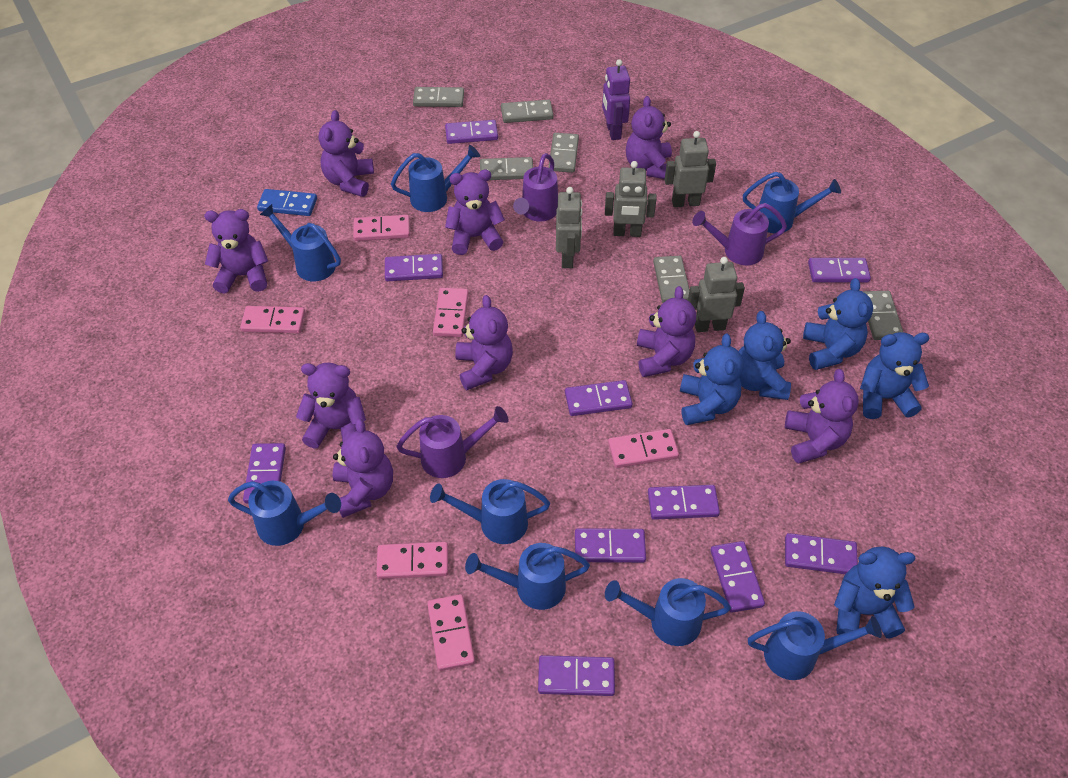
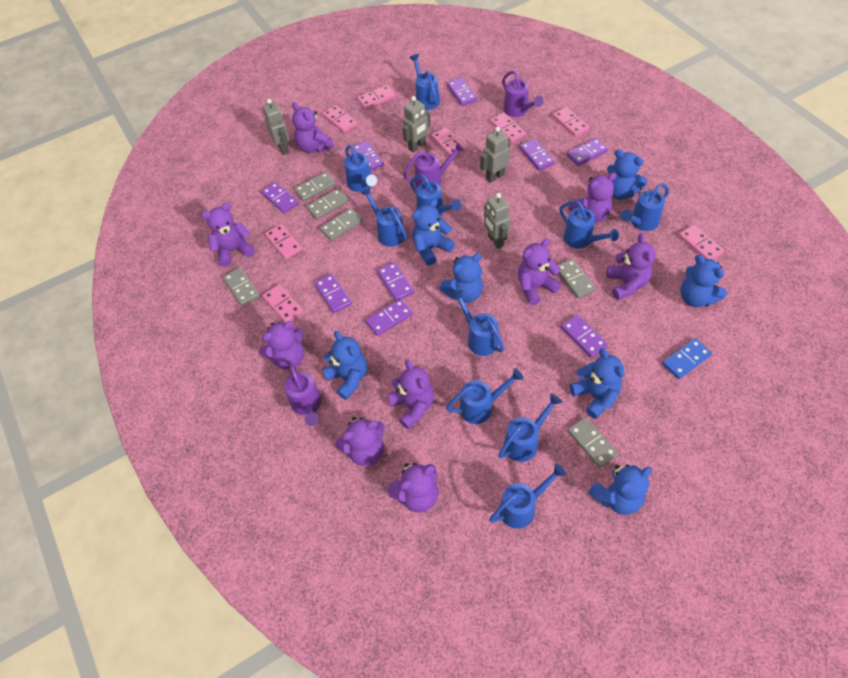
blue teddy bear: 5 -> 7
blue watering can: 8 -> 10
pink domino: 6 -> 8
purple domino: 10 -> 9
purple robot: 1 -> 0

